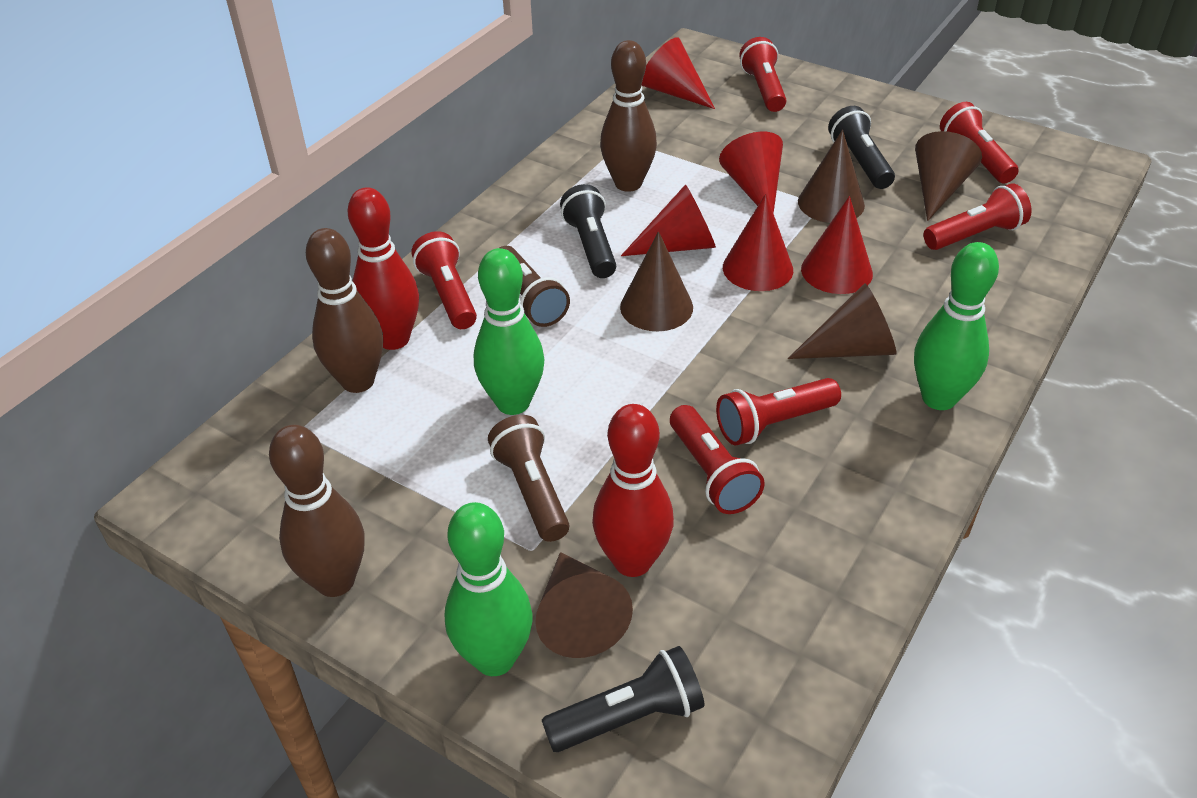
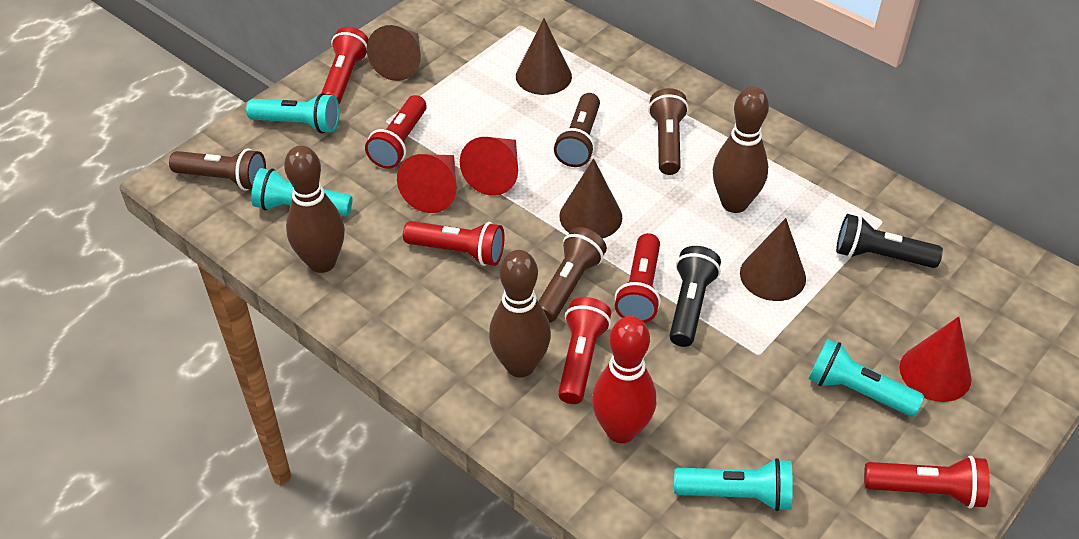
black flashlight: 3 -> 2
brown cone: 5 -> 4
brown flashlight: 2 -> 4
green bowling pin: 3 -> 0
red bowling pin: 2 -> 1
red cone: 5 -> 3
turquoise flashlight: 0 -> 4

